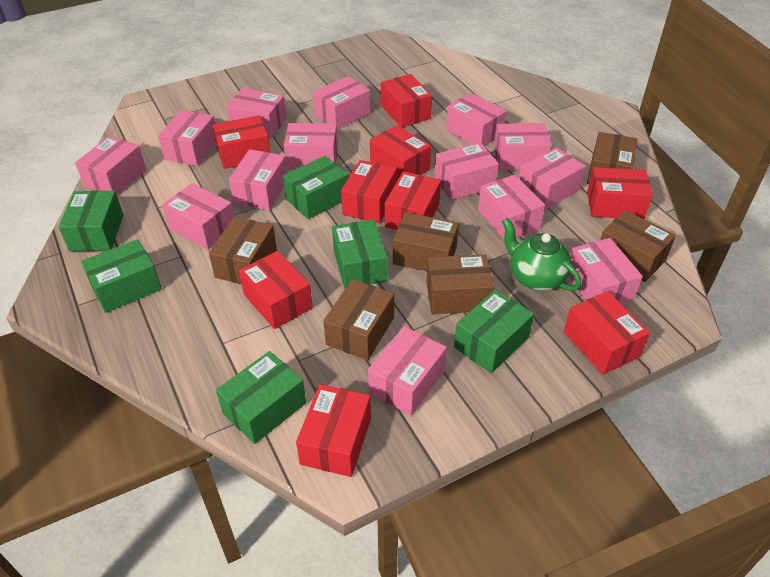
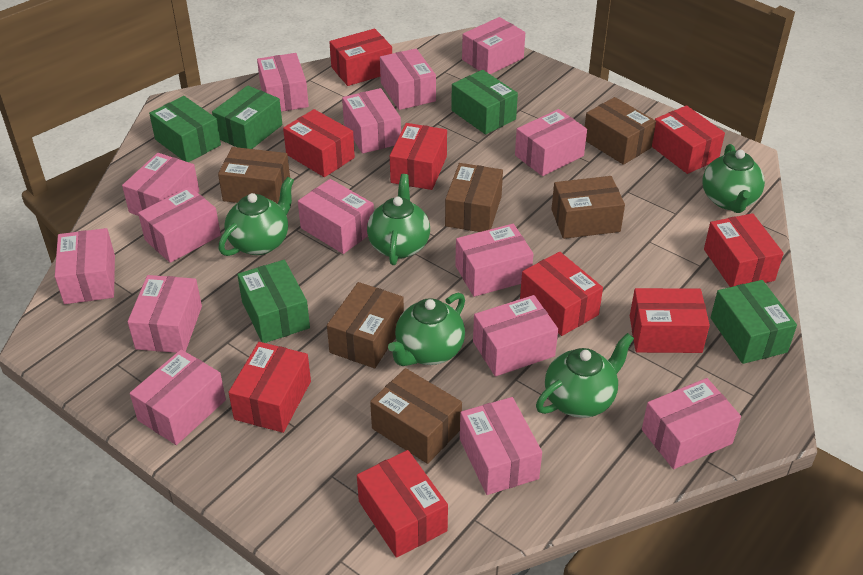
green box: 6 -> 5
green teapot: 1 -> 5
pink box: 14 -> 15

